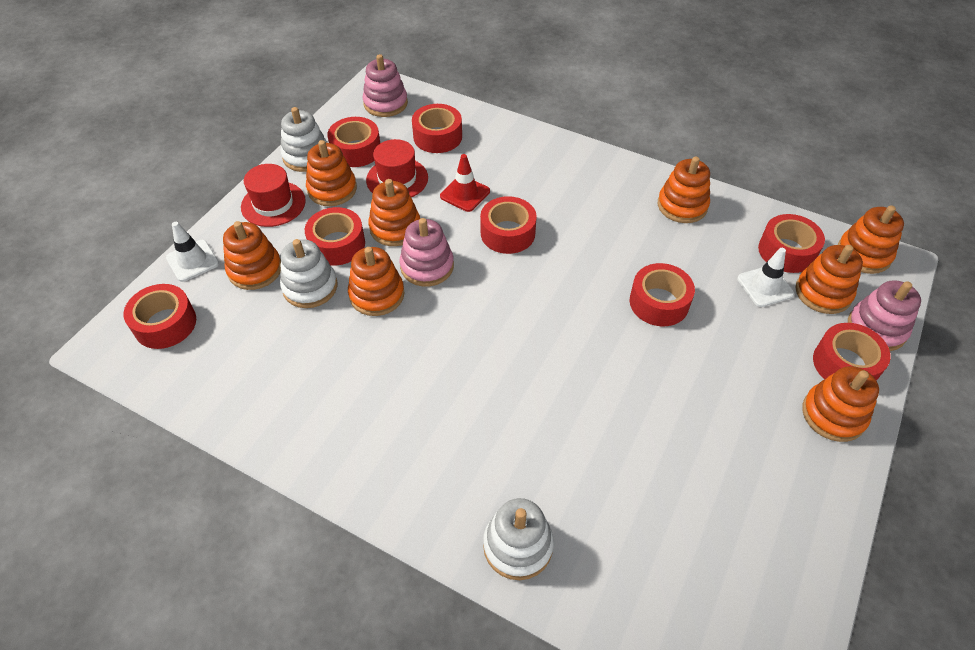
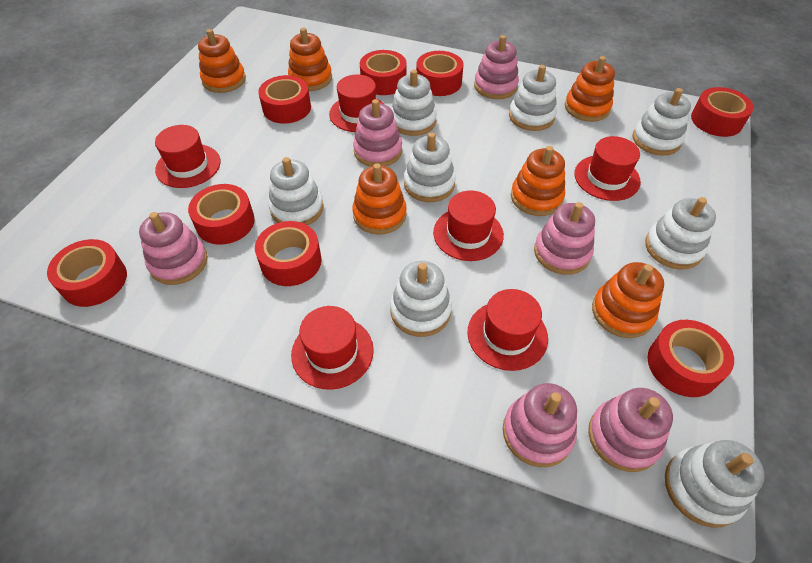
orange stacking toy: 8 -> 6
pink stacking toy: 3 -> 6
red hat: 2 -> 6
red traffic cone: 1 -> 0
white stacking toy: 3 -> 8
white traffic cone: 2 -> 0

